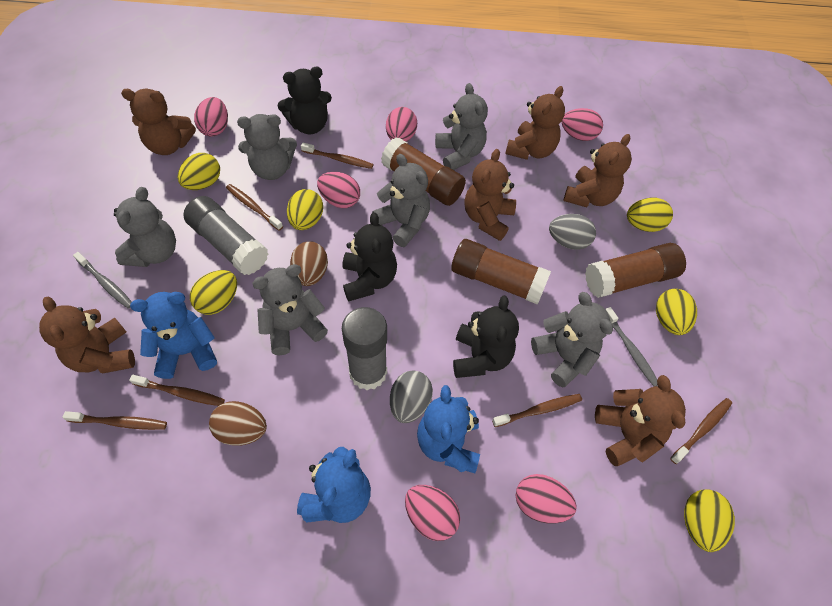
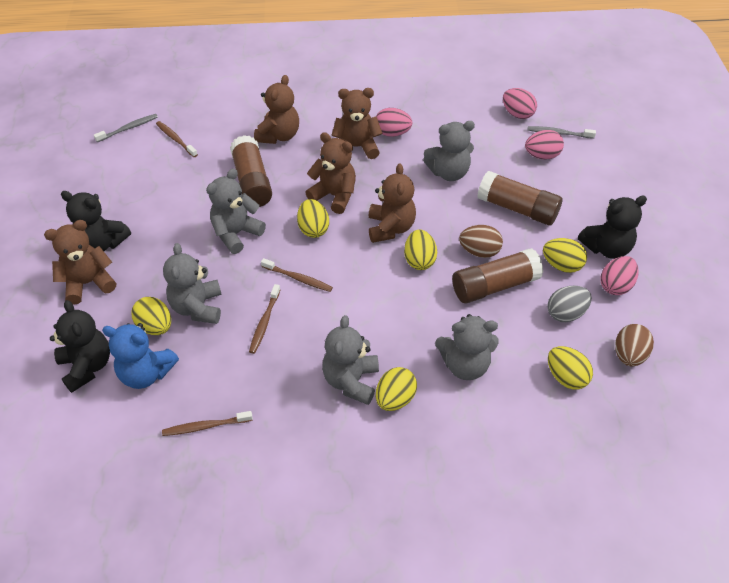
blue teddy bear: 3 -> 1
brown teddy bear: 6 -> 5
brown toothbrush: 6 -> 4
grey egg: 2 -> 1
grey glue stick: 2 -> 0
grey teddy bear: 6 -> 5
pink egg: 6 -> 4

